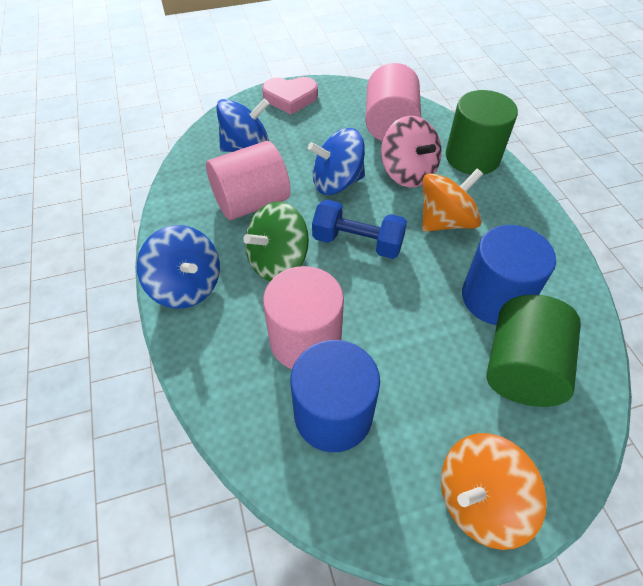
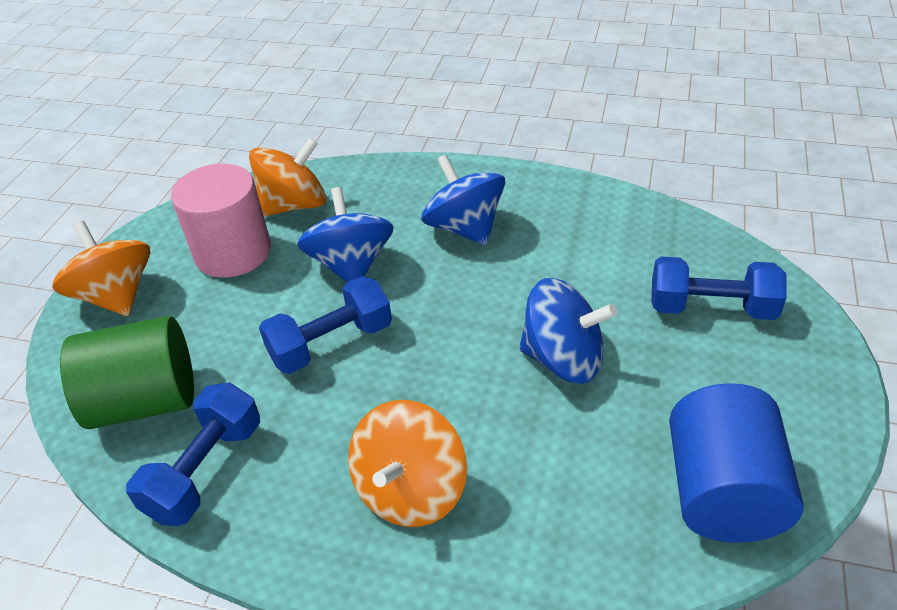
blue cylinder: 2 -> 1
blue dumbbell: 1 -> 3
green cylinder: 2 -> 1
green spinning top: 1 -> 0
orange spinning top: 2 -> 3
pink cylinder: 3 -> 1
pink heart: 1 -> 0
pink spinning top: 1 -> 0

